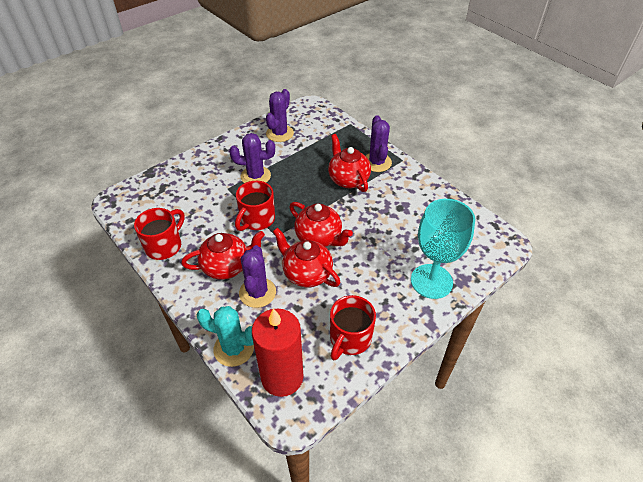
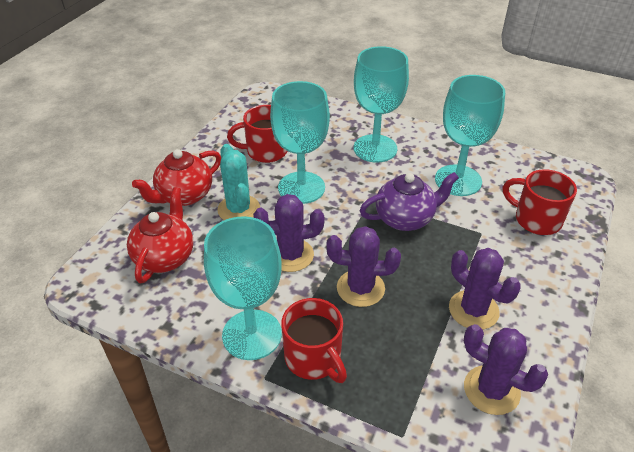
purple teapot: 0 -> 1
red candle: 1 -> 0
red teapot: 4 -> 2
turquoise goblet: 1 -> 4

